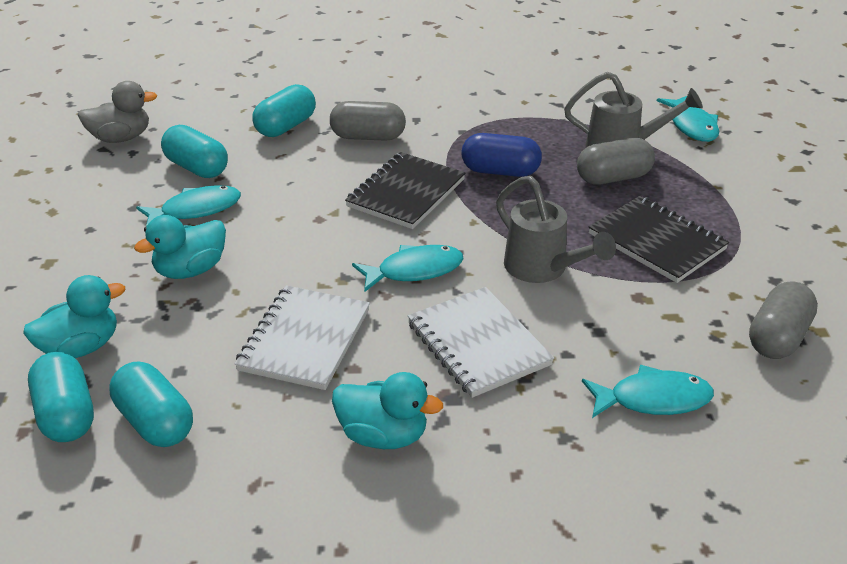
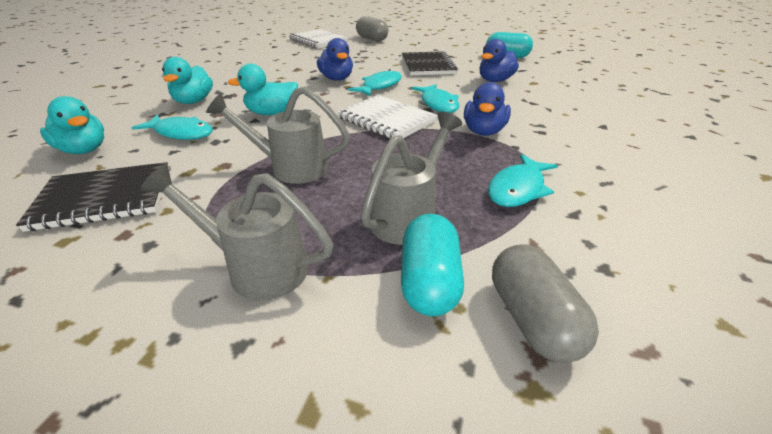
blue capsule: 1 -> 0
blue duck: 0 -> 3
grey capsule: 3 -> 2
grey duck: 1 -> 0
grey watering can: 2 -> 3
turquoise capsule: 4 -> 2

